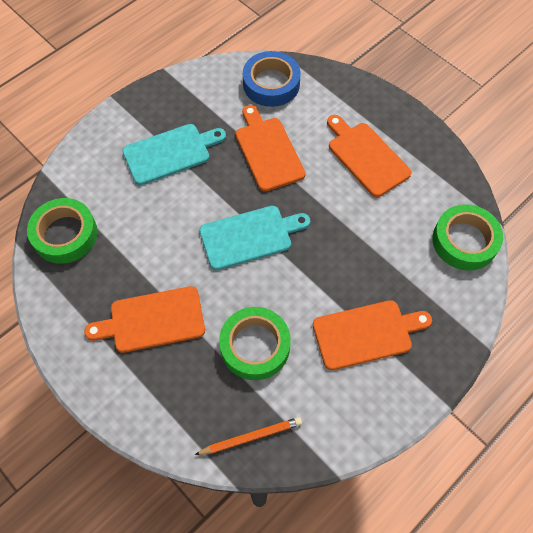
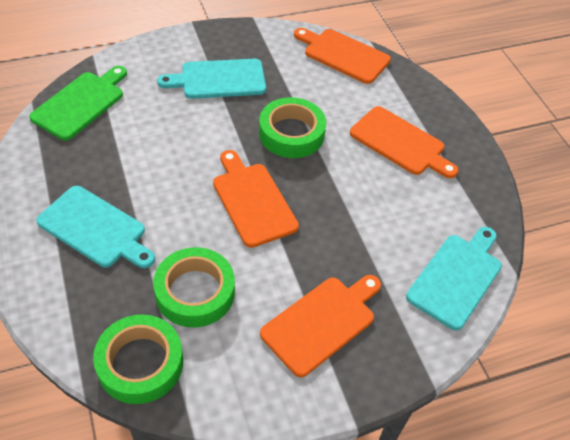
blue tape: 1 -> 0
green cutting board: 0 -> 1
orange pencil: 1 -> 0
turquoise cutting board: 2 -> 3

